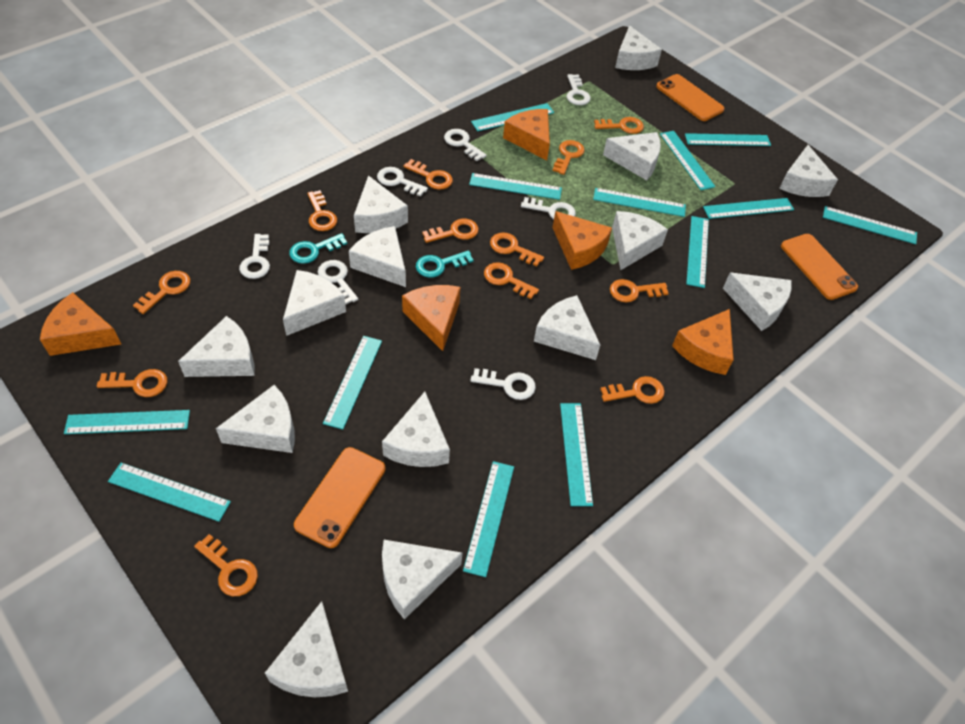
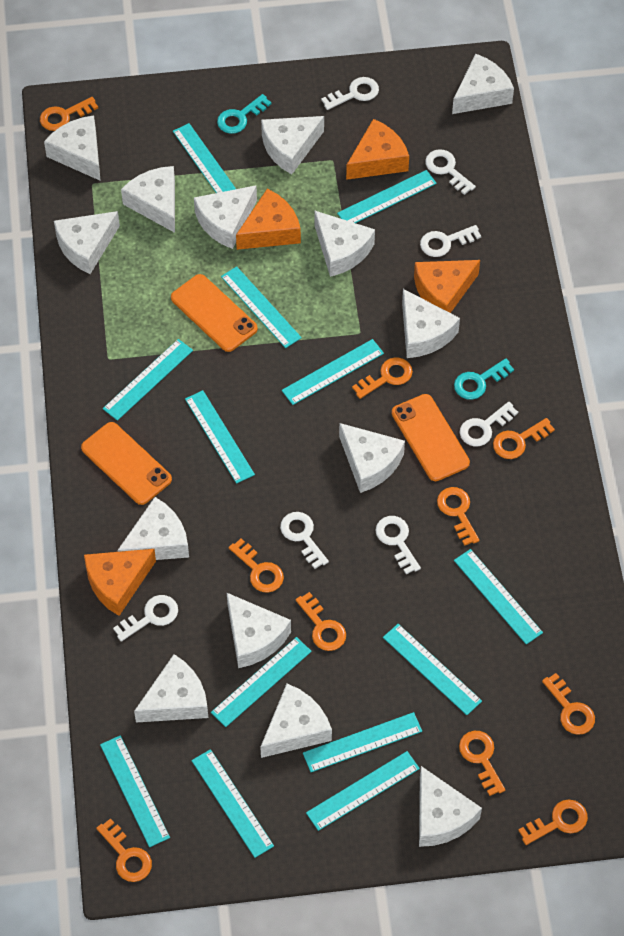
orange cheese: 5 -> 4
orange key: 12 -> 10

